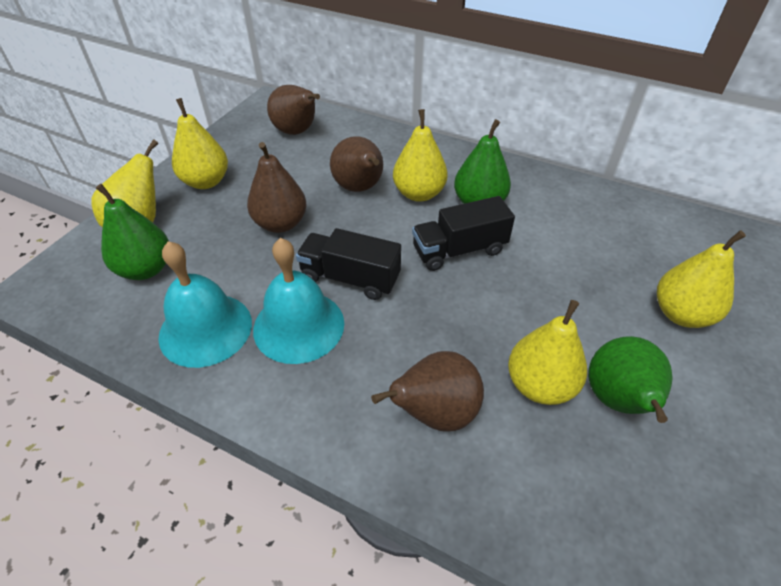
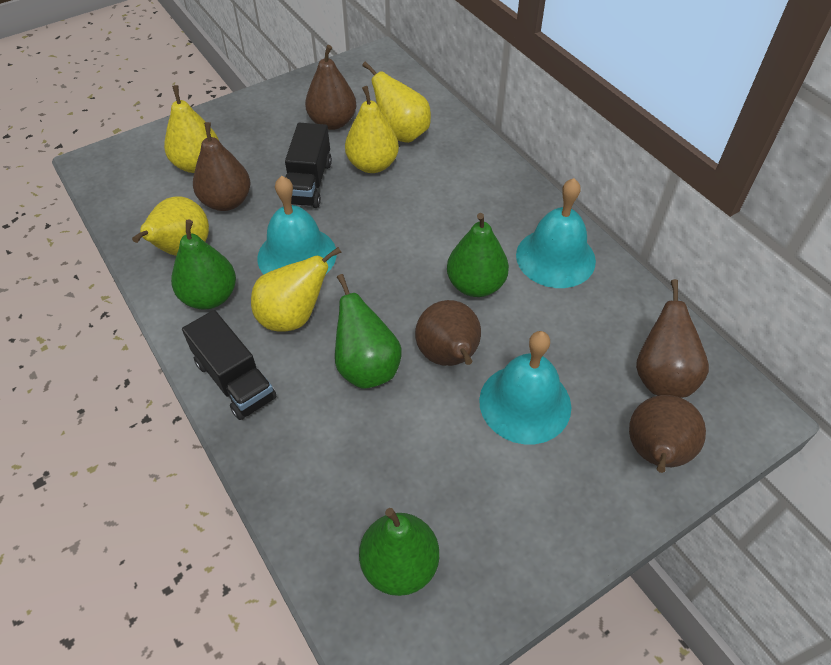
brown pear: 4 -> 5
green pear: 3 -> 4
turquoise bell: 2 -> 3

